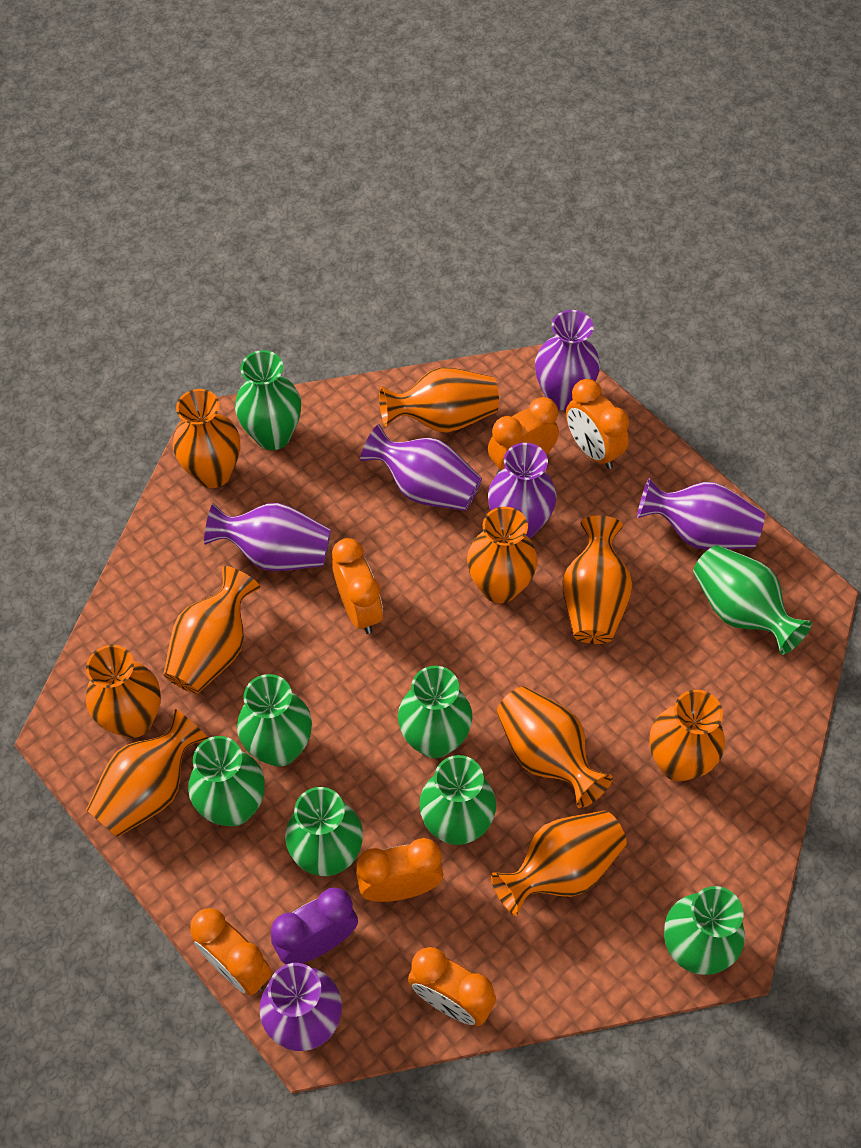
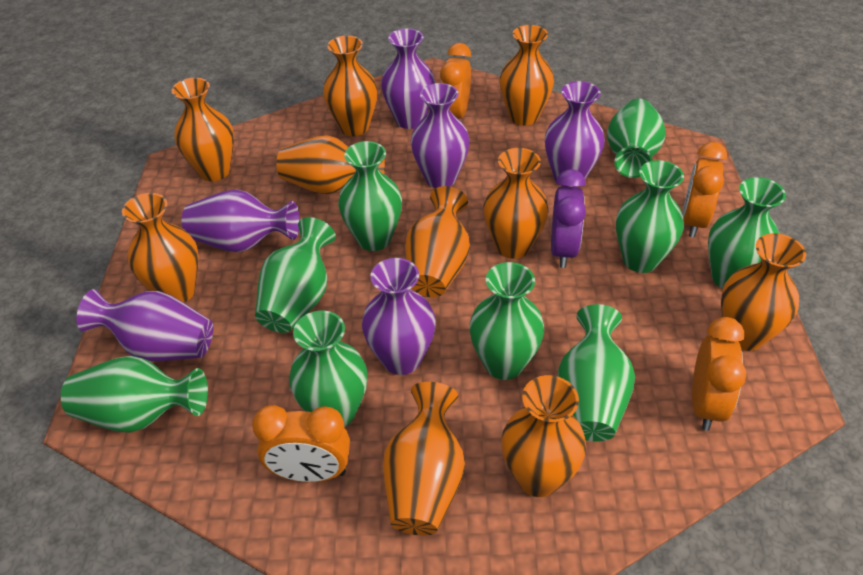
green vase: 8 -> 9
orange clock: 6 -> 4

